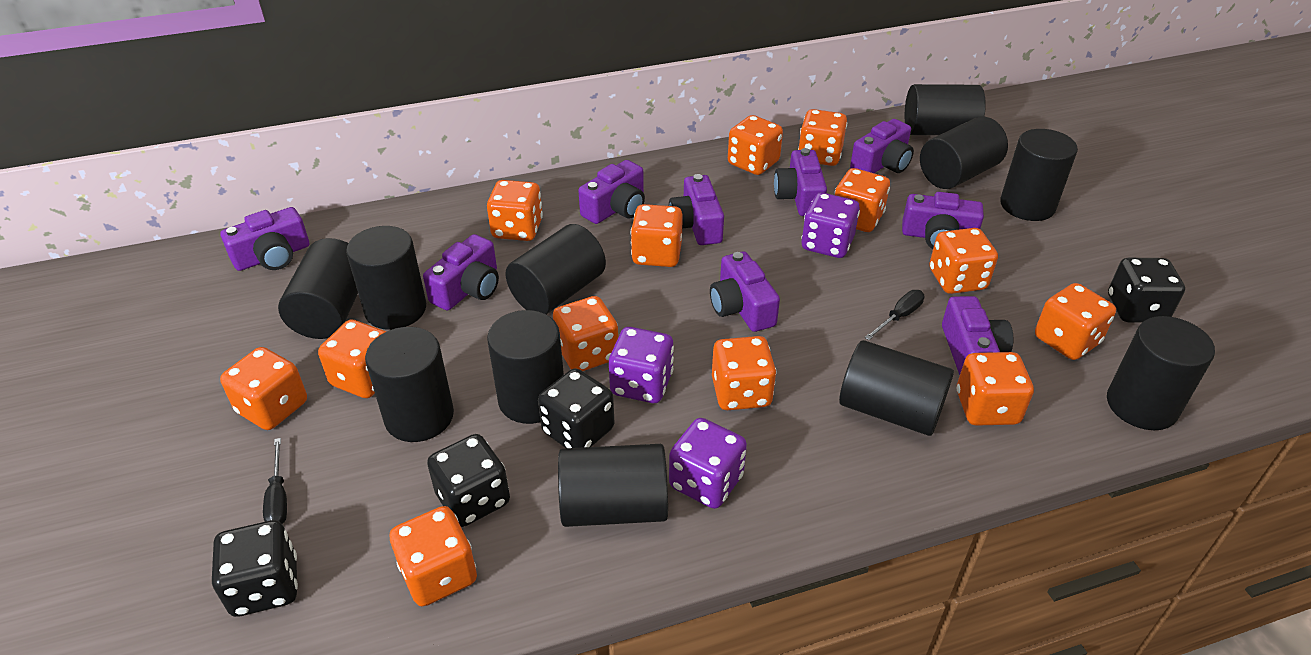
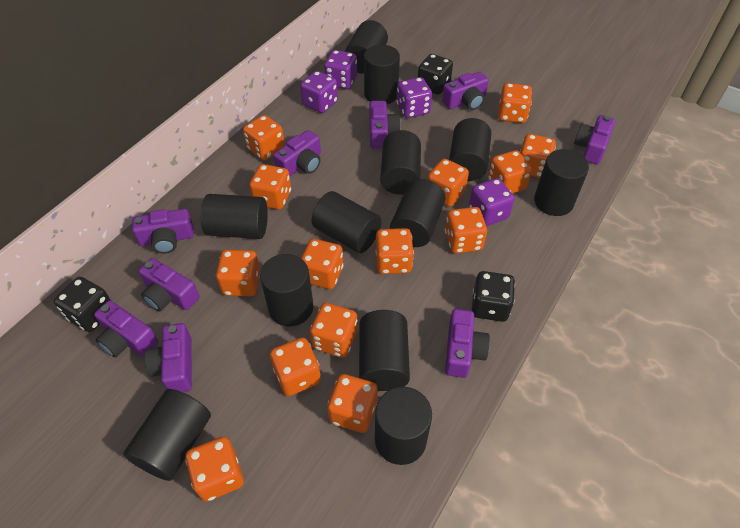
black cylinder: 11 -> 12
black dice: 4 -> 3
black screwdriver: 2 -> 0
orange dice: 13 -> 14
purple dice: 3 -> 4

